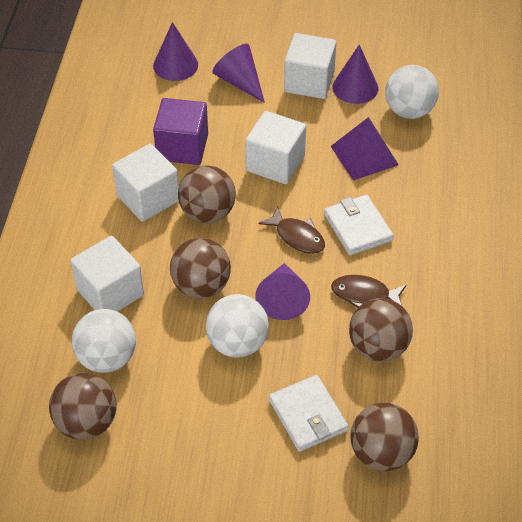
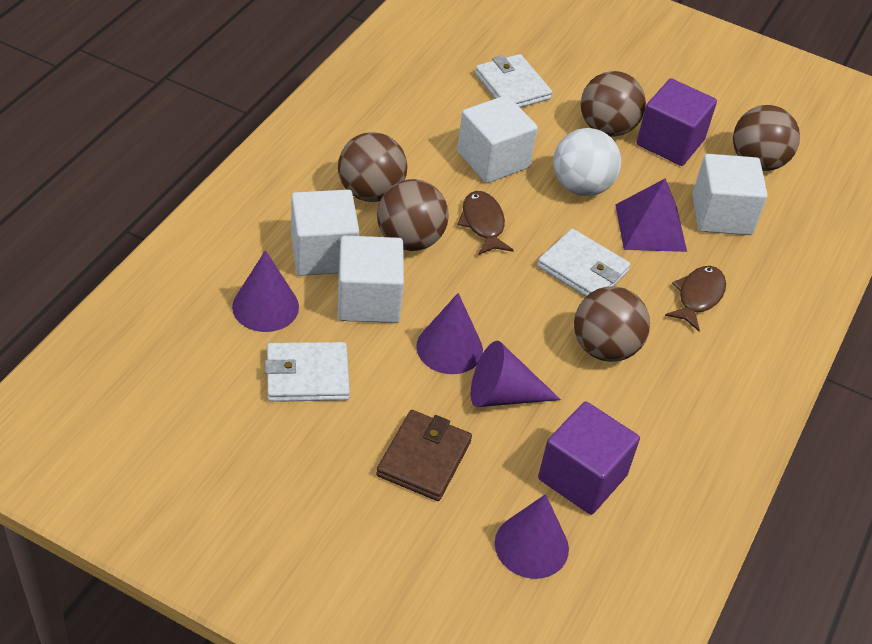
brown wallet: 0 -> 1
purple cube: 1 -> 2
white ball: 3 -> 1
white wallet: 2 -> 3

